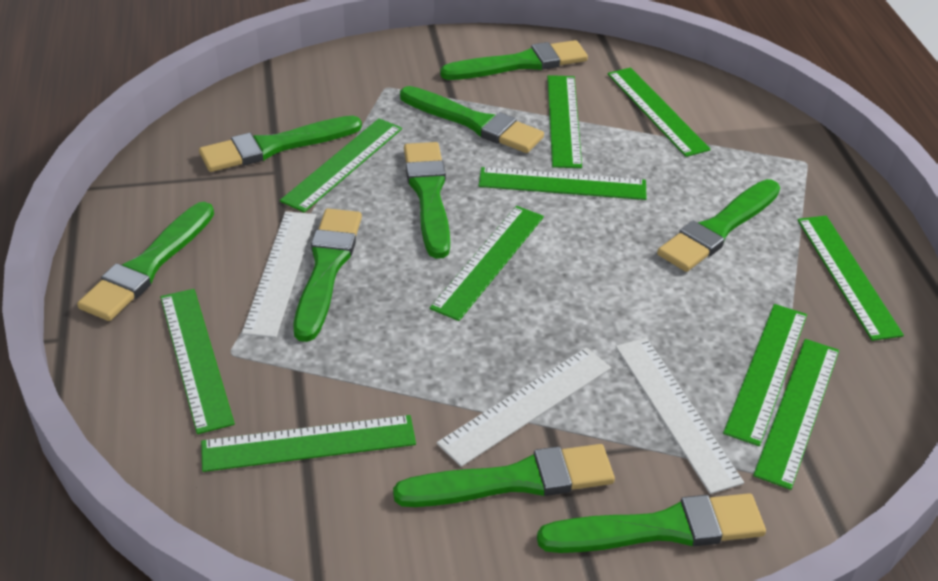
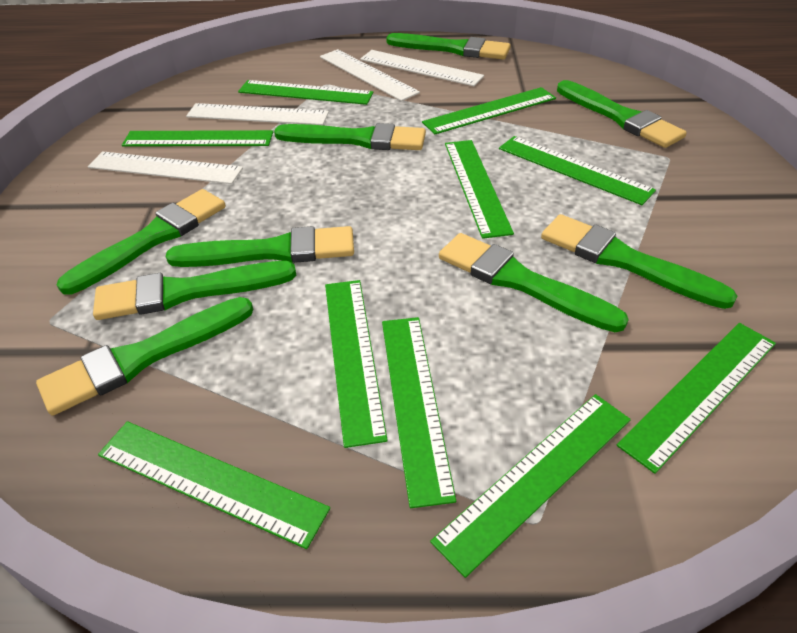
white ruler: 3 -> 4

